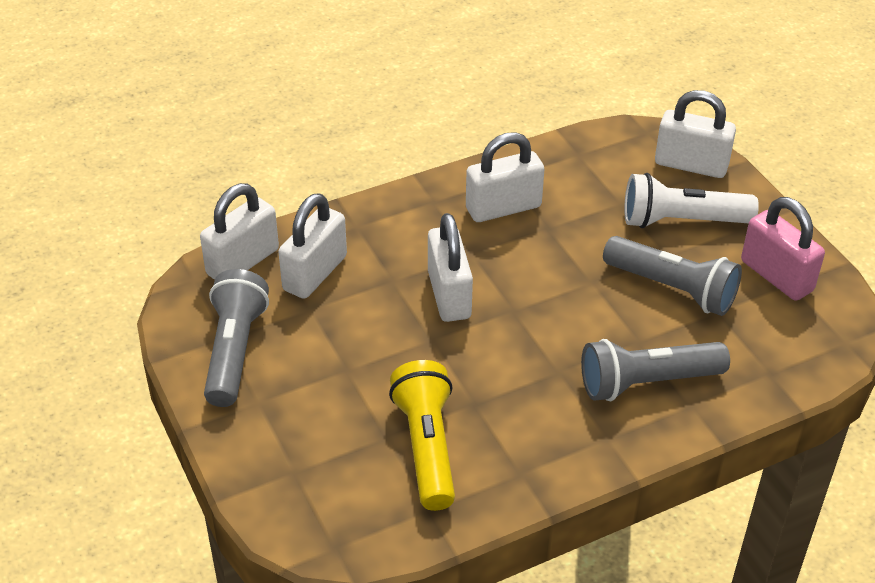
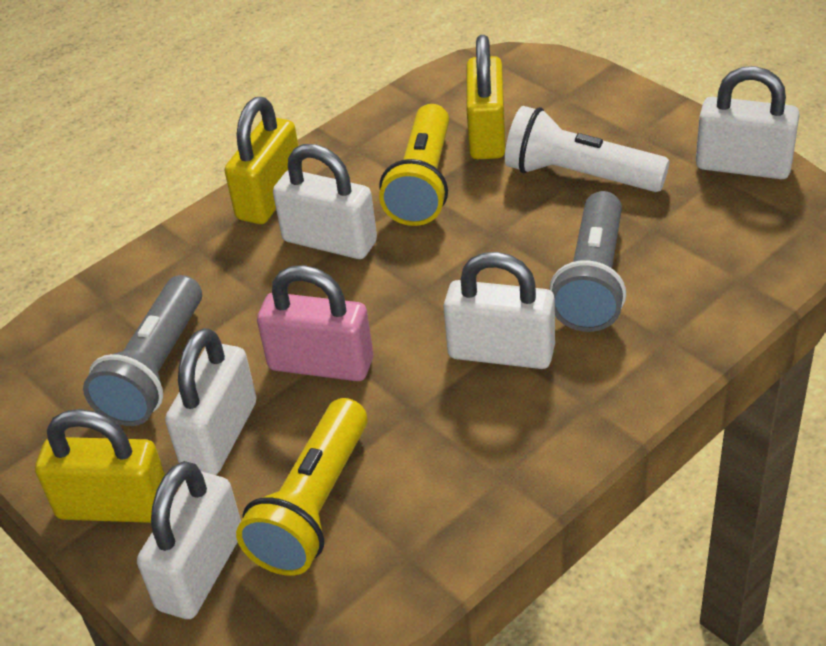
grey flashlight: 3 -> 2
yellow flashlight: 1 -> 2
yellow padlock: 0 -> 3

